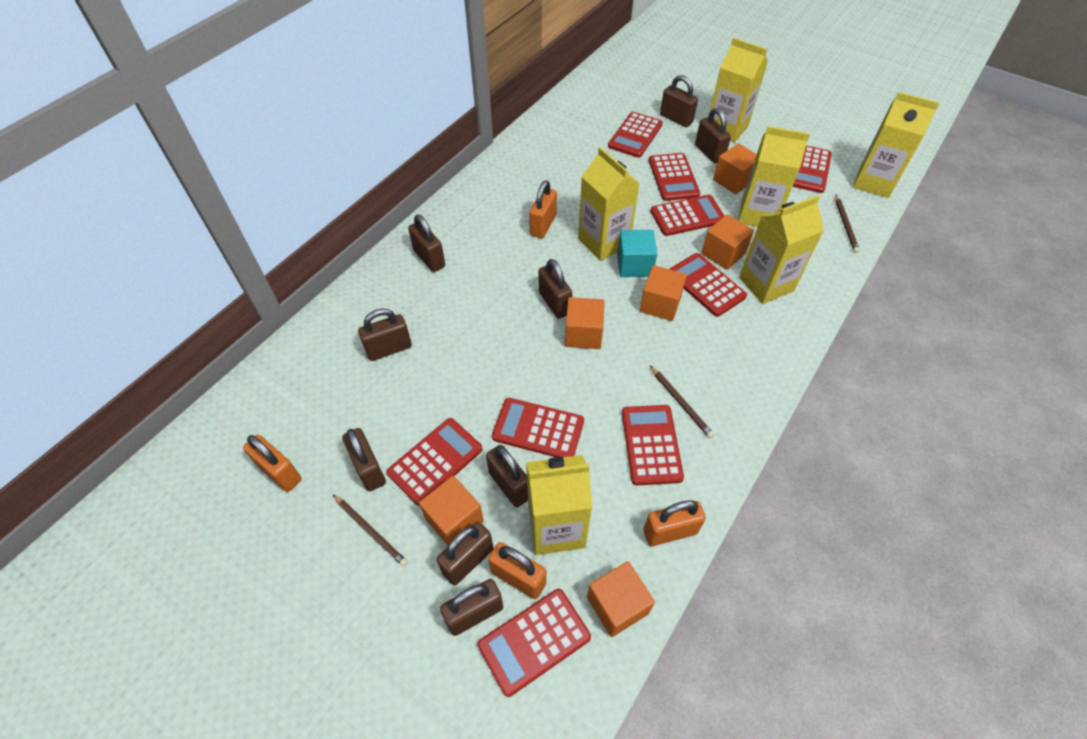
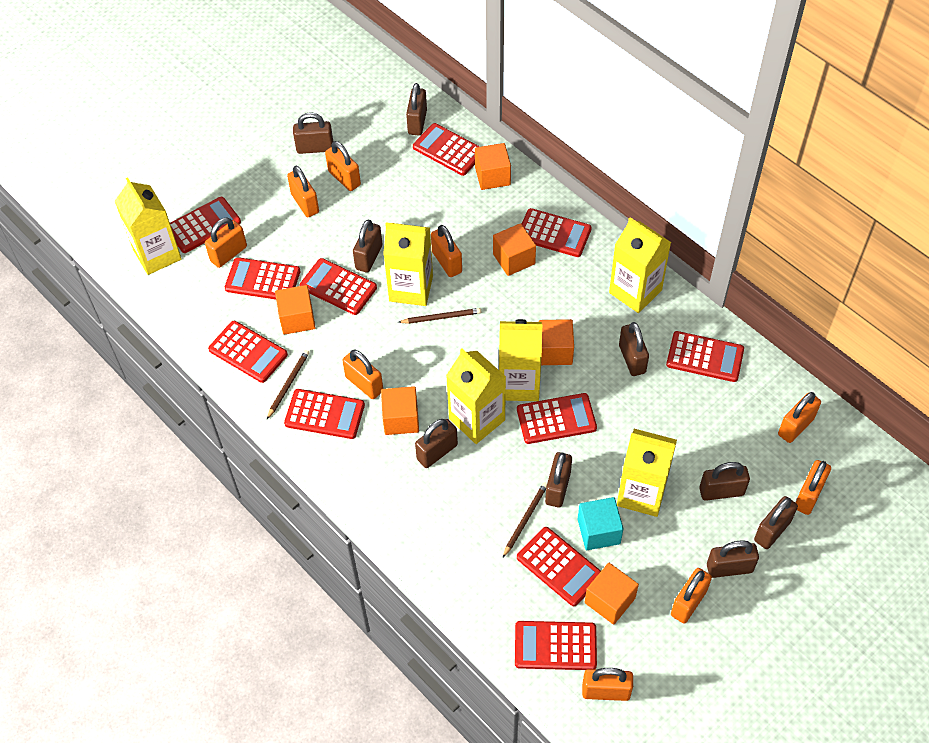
orange padlock: 4 -> 9
red calculator: 9 -> 11

